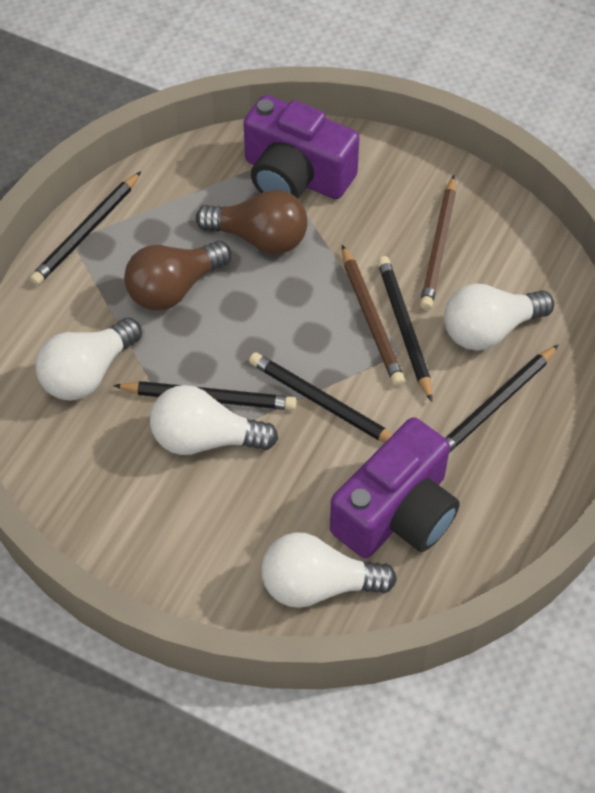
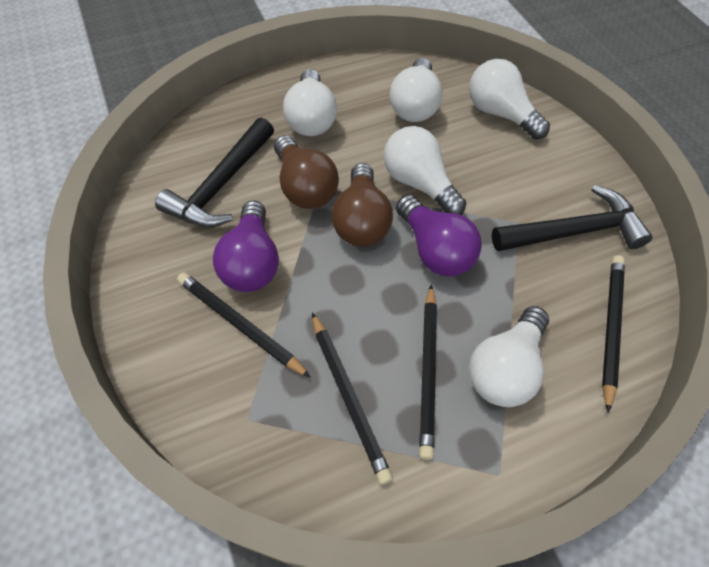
black hammer: 0 -> 2
black pencil: 5 -> 4
brown pencil: 2 -> 0
purple camera: 2 -> 0
purple light bulb: 0 -> 2
white light bulb: 4 -> 5

